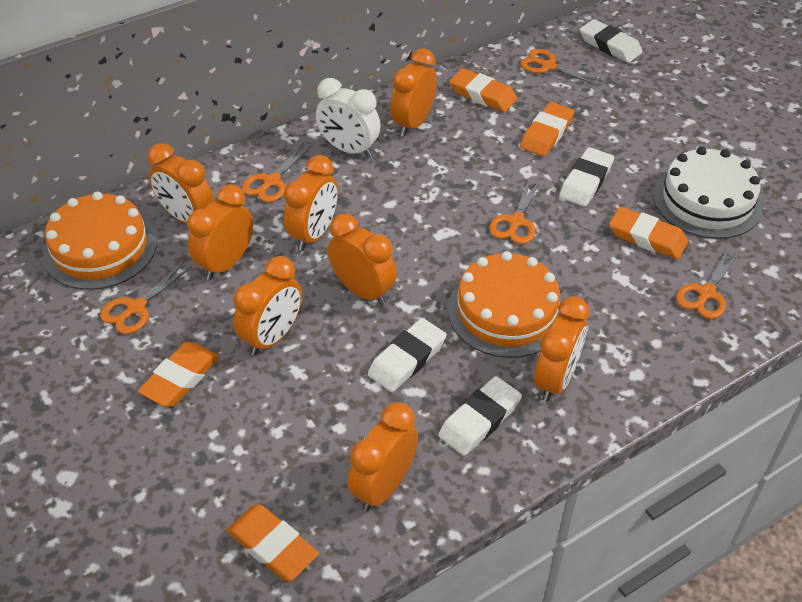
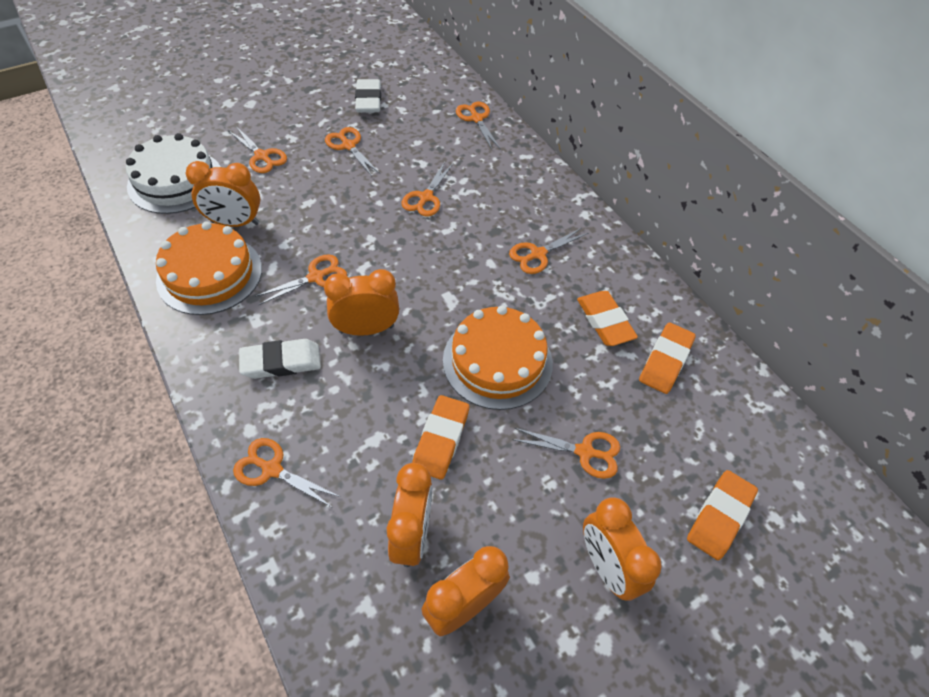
orange clock: 8 -> 5
orange eraser: 5 -> 4
orange scissors: 5 -> 8
white clock: 1 -> 0
white eraser: 4 -> 2

